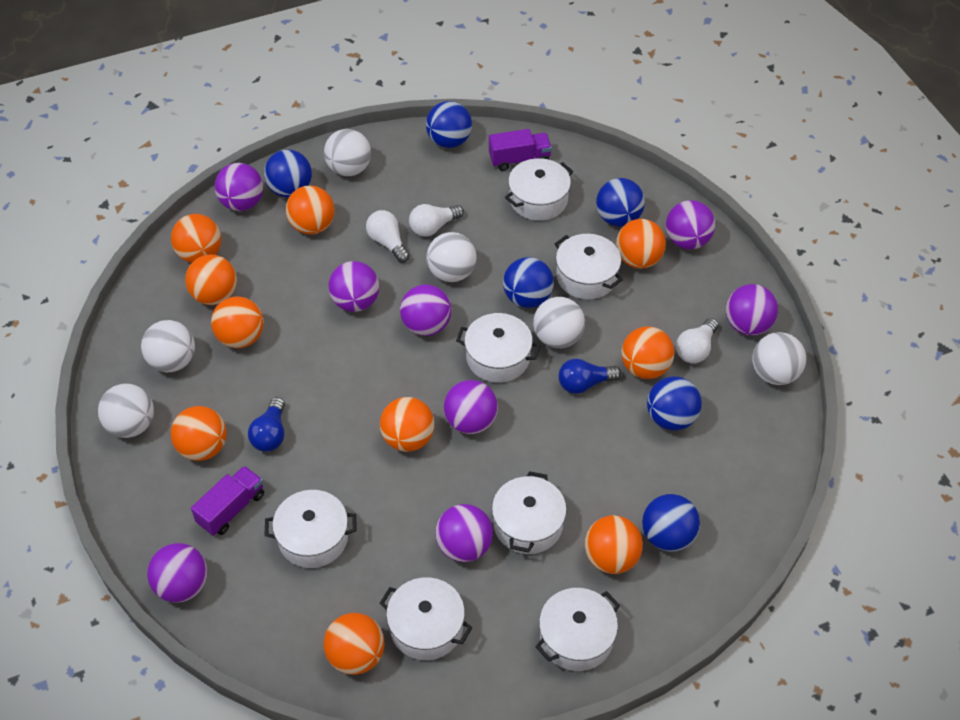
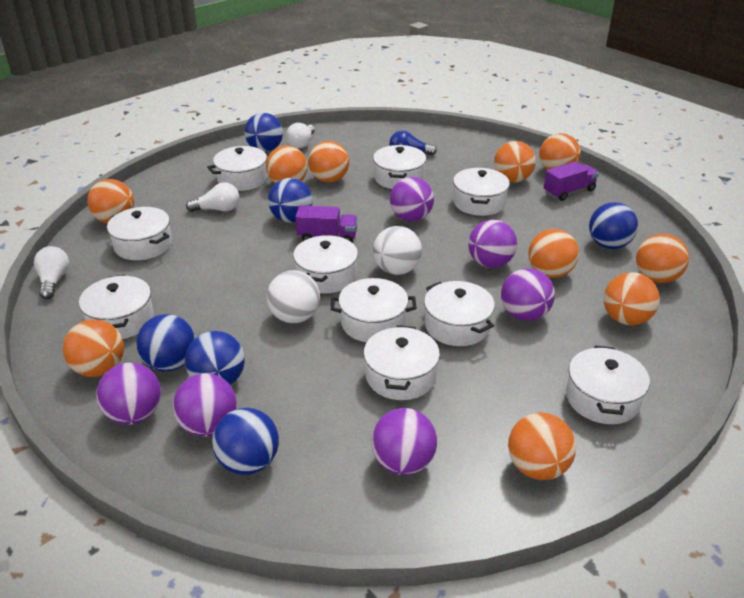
blue light bulb: 2 -> 1
purple ball: 8 -> 6
white ball: 6 -> 2
white pot: 7 -> 10

